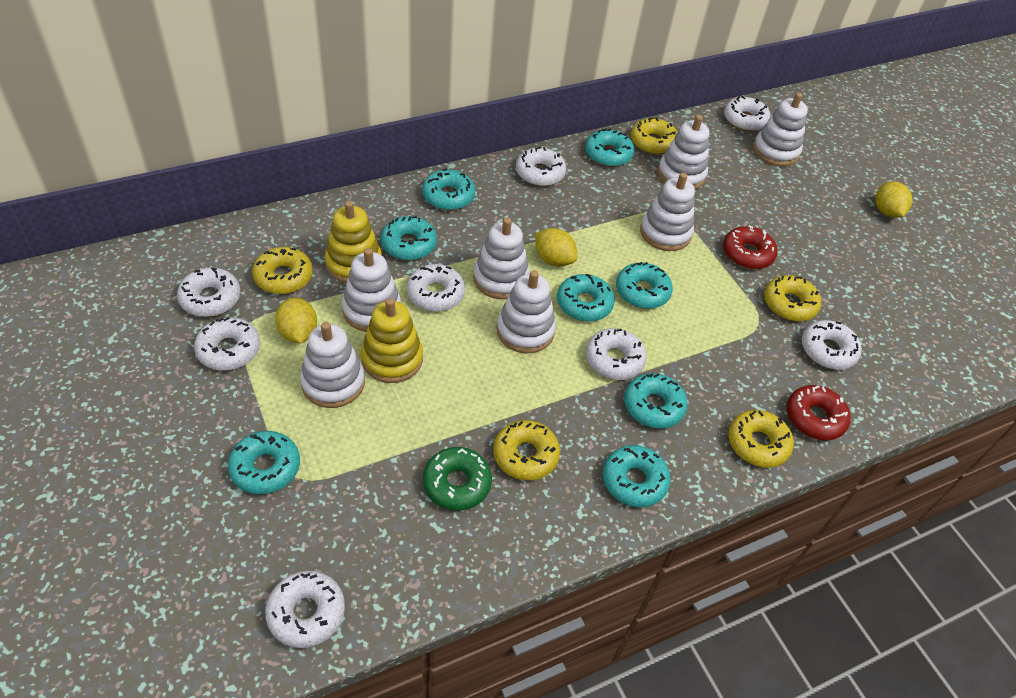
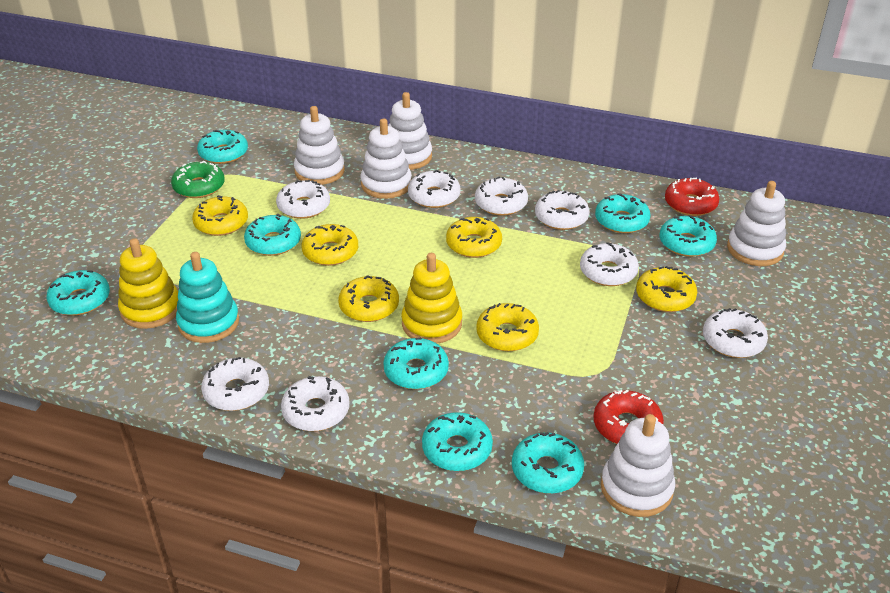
turquoise stacking toy: 0 -> 1
white stacking toy: 7 -> 5
yellow donut: 5 -> 6
yellow lemon: 3 -> 0

